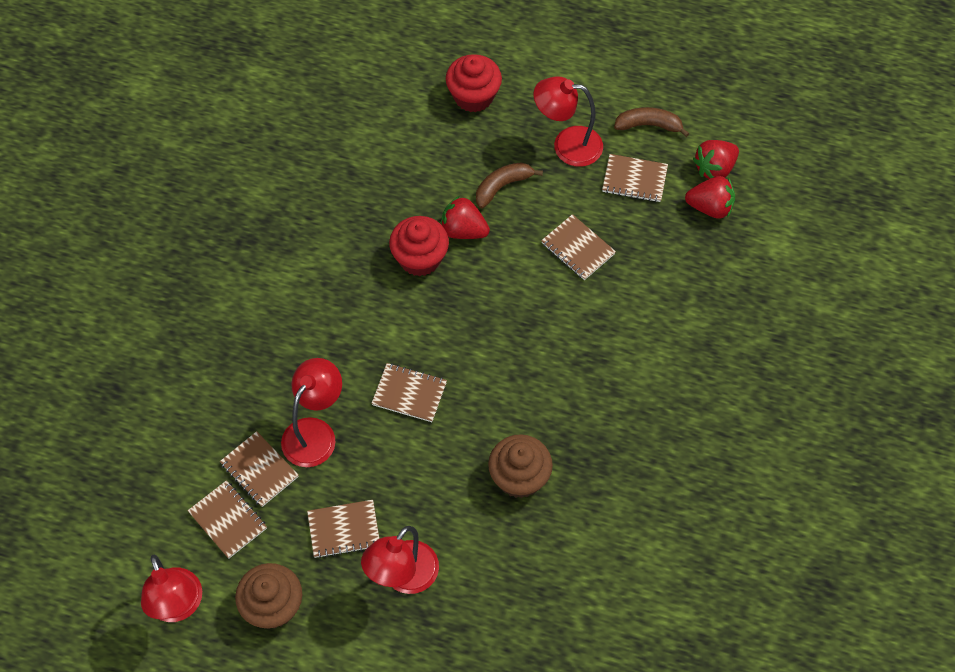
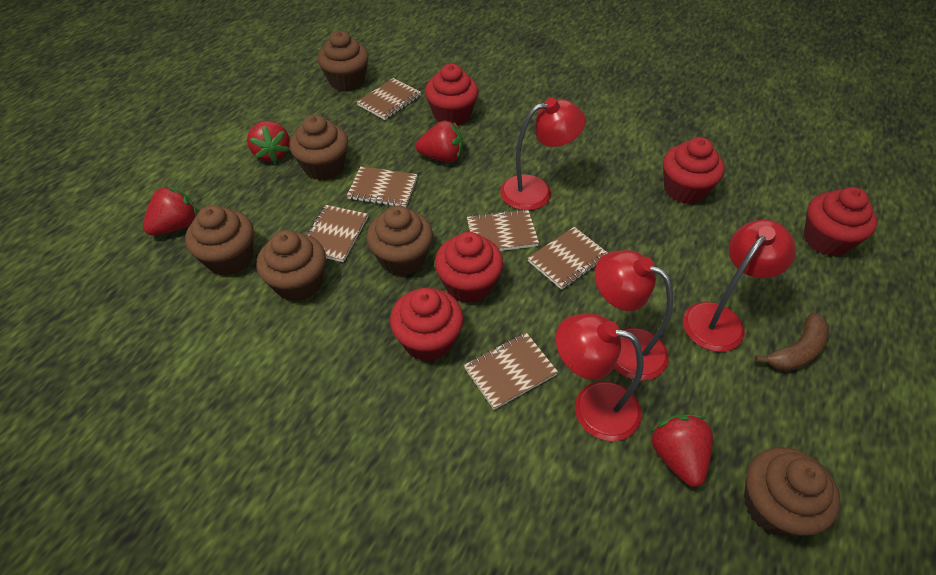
brown banana: 2 -> 1
brown cupcake: 2 -> 6
red cupcake: 2 -> 5
red strawberry: 3 -> 4

